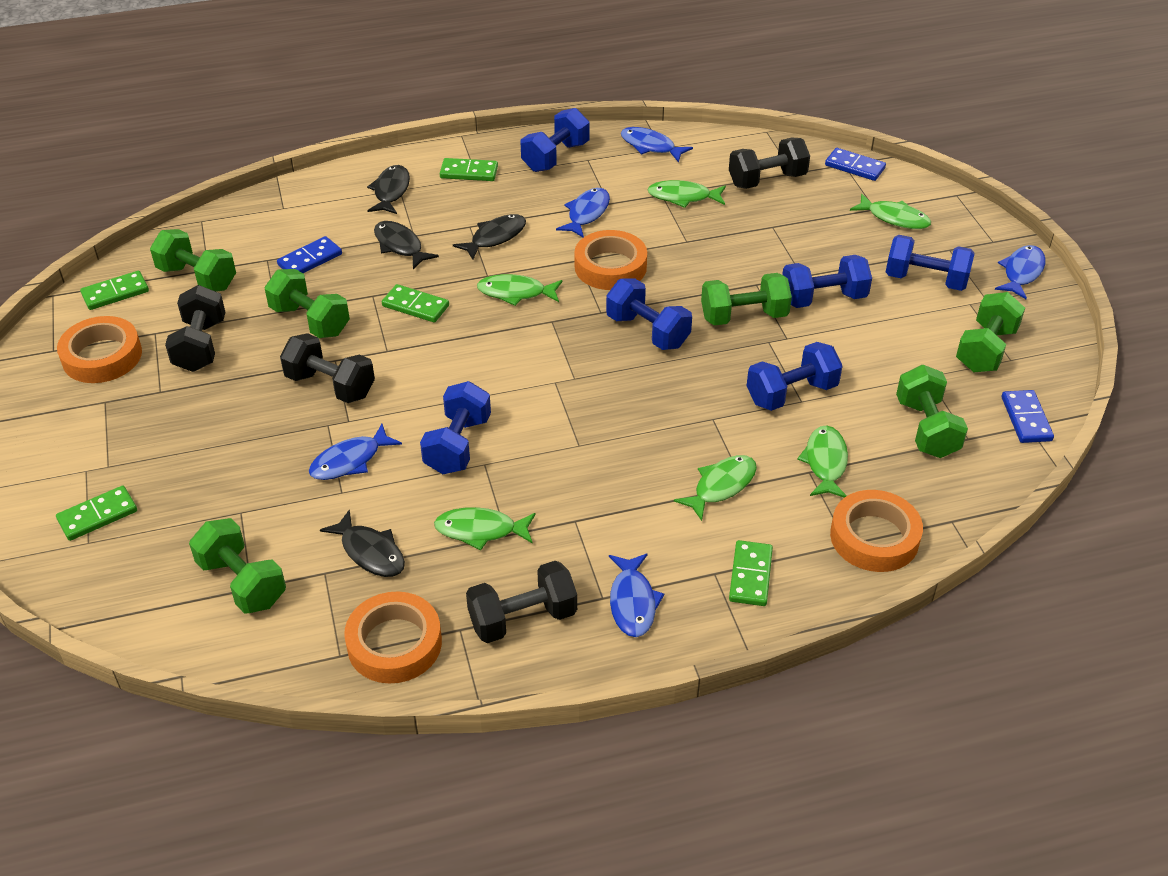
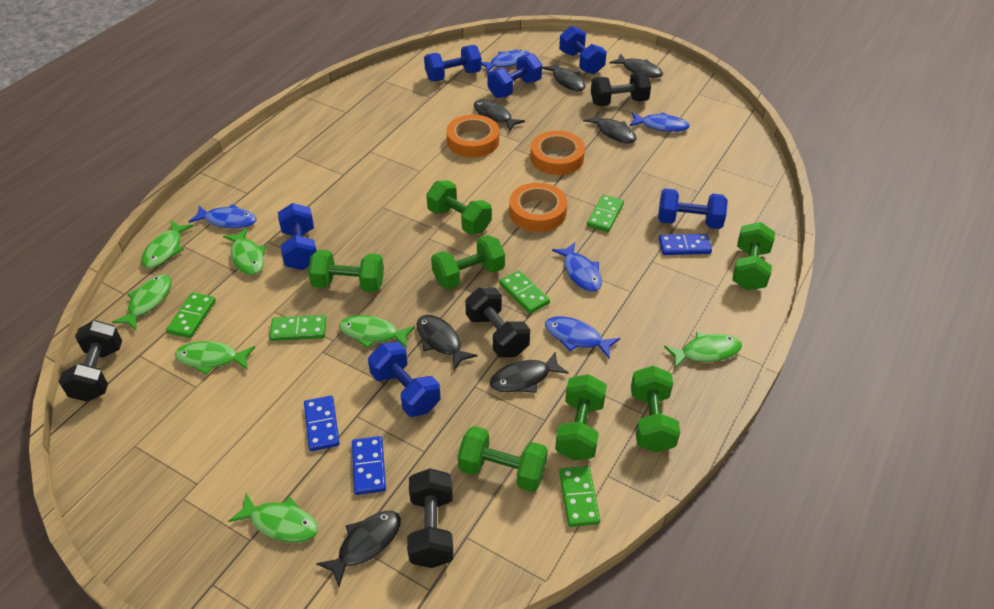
black fish: 4 -> 7
green dumbbell: 6 -> 7
green fish: 6 -> 7
orange tape: 4 -> 3

